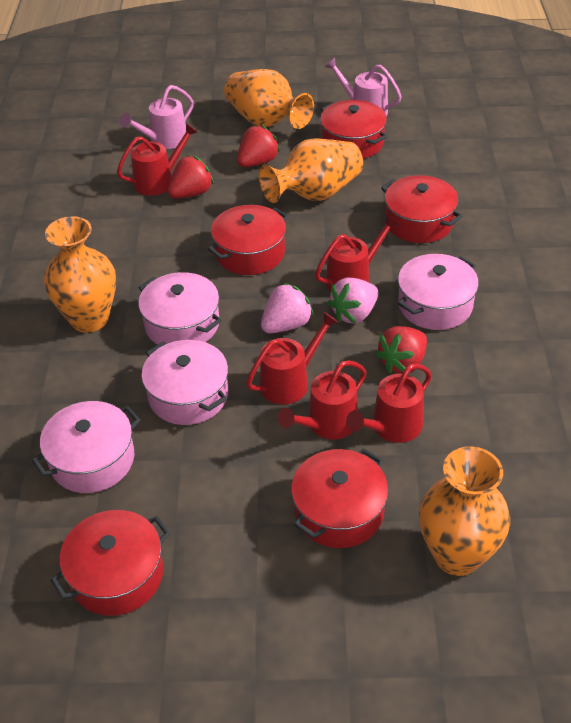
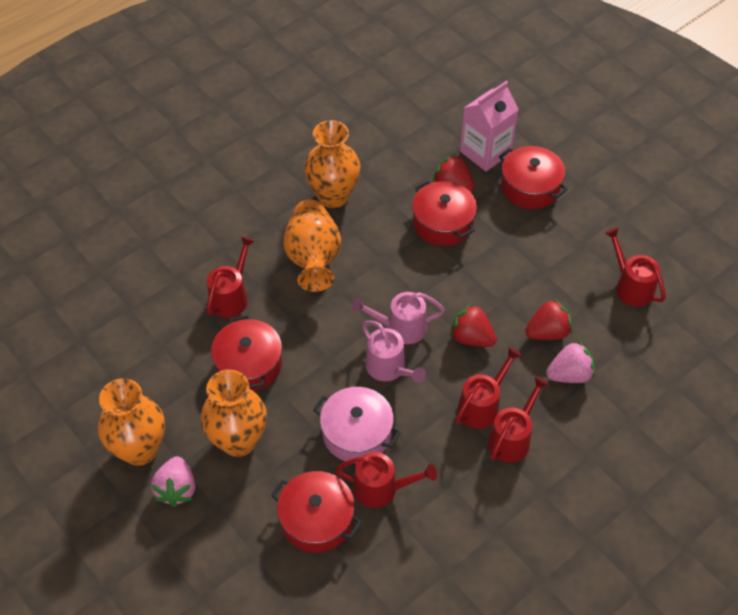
pink carton: 0 -> 1
pink pot: 4 -> 1
red pot: 5 -> 4

